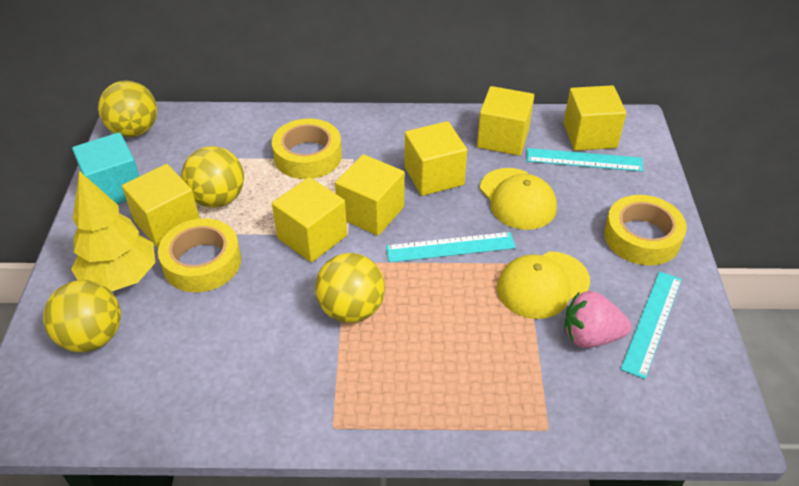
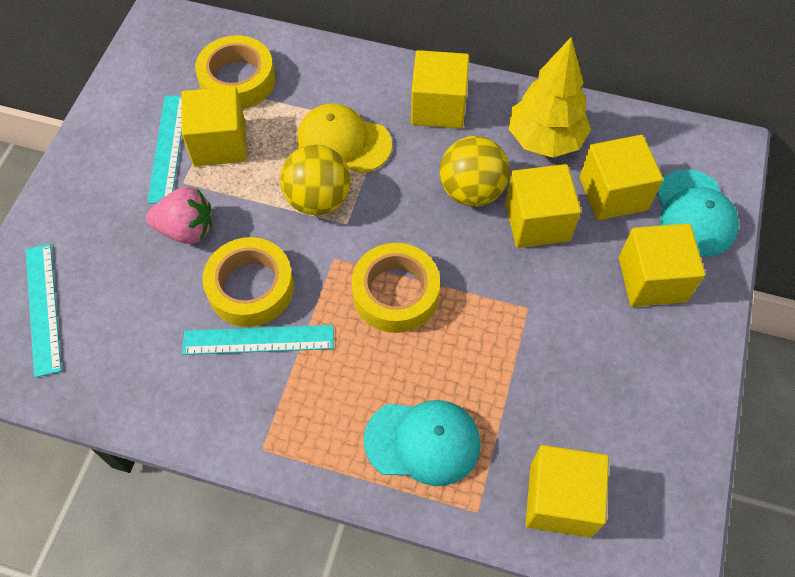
turquoise cap: 0 -> 2
turquoise cube: 1 -> 0
yellow ball: 4 -> 2
yellow cap: 2 -> 1

